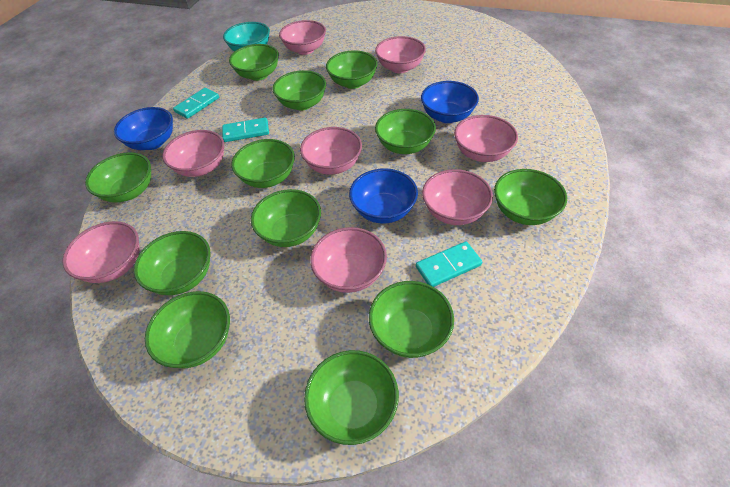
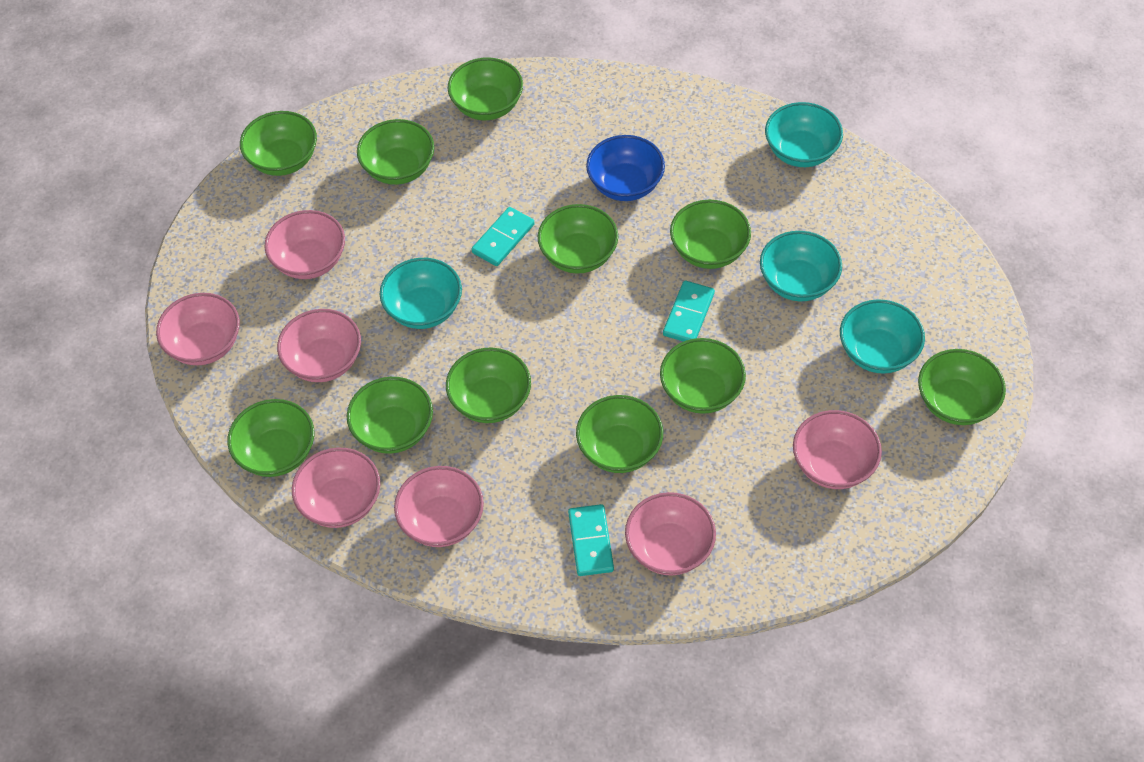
blue bowl: 3 -> 1
green bowl: 12 -> 11
pink bowl: 8 -> 7
turquoise bowl: 1 -> 4

